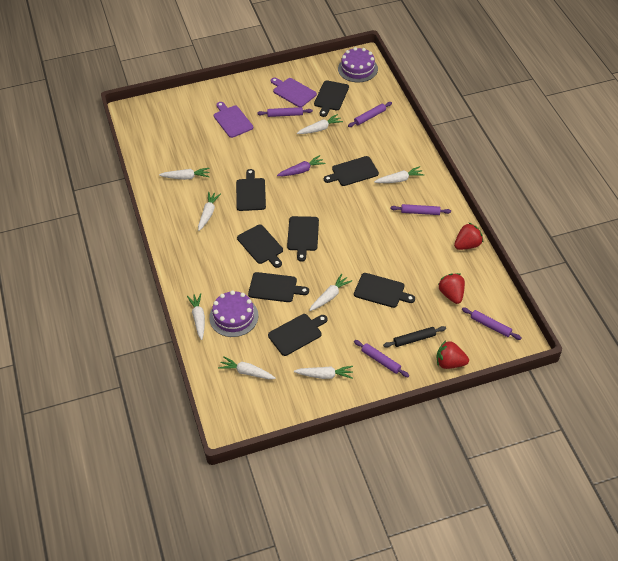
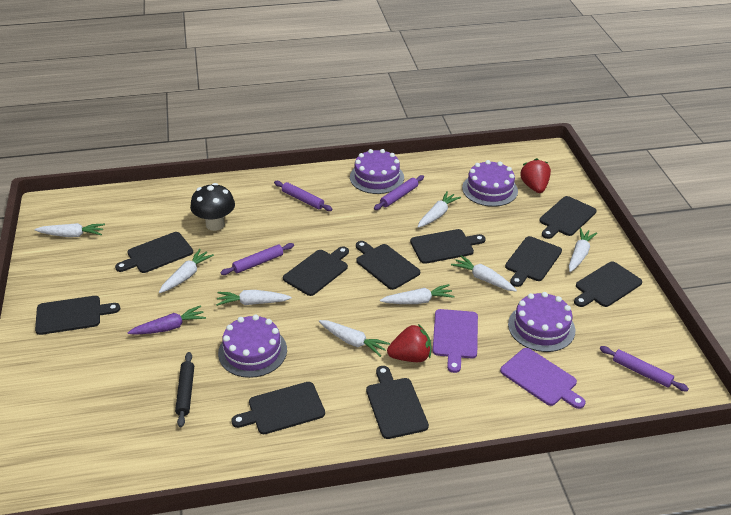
black cutting board: 8 -> 10
black mushroom: 0 -> 1
purple cake: 2 -> 4
purple rolling pin: 5 -> 4
red strawberry: 3 -> 2

